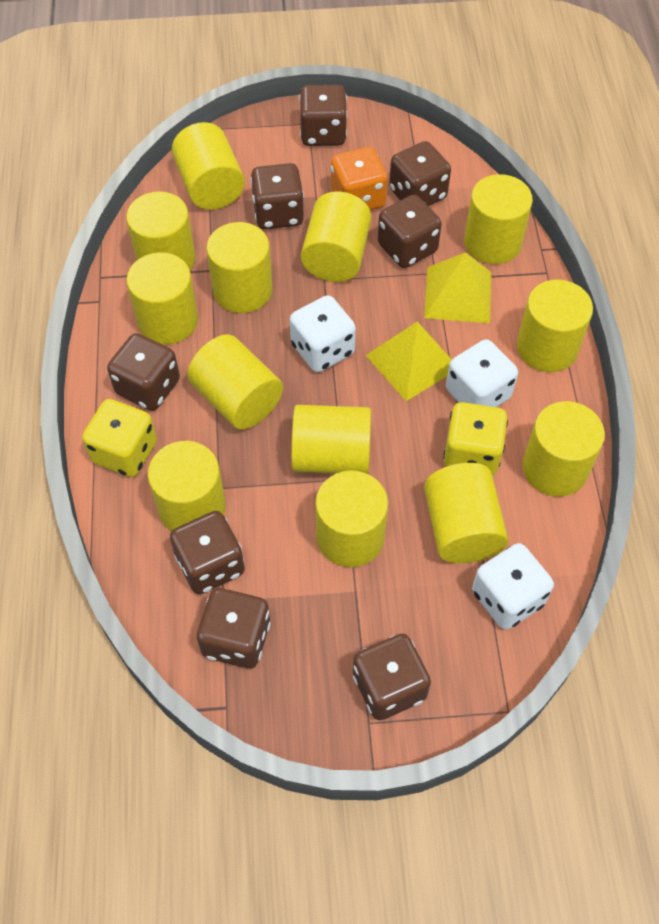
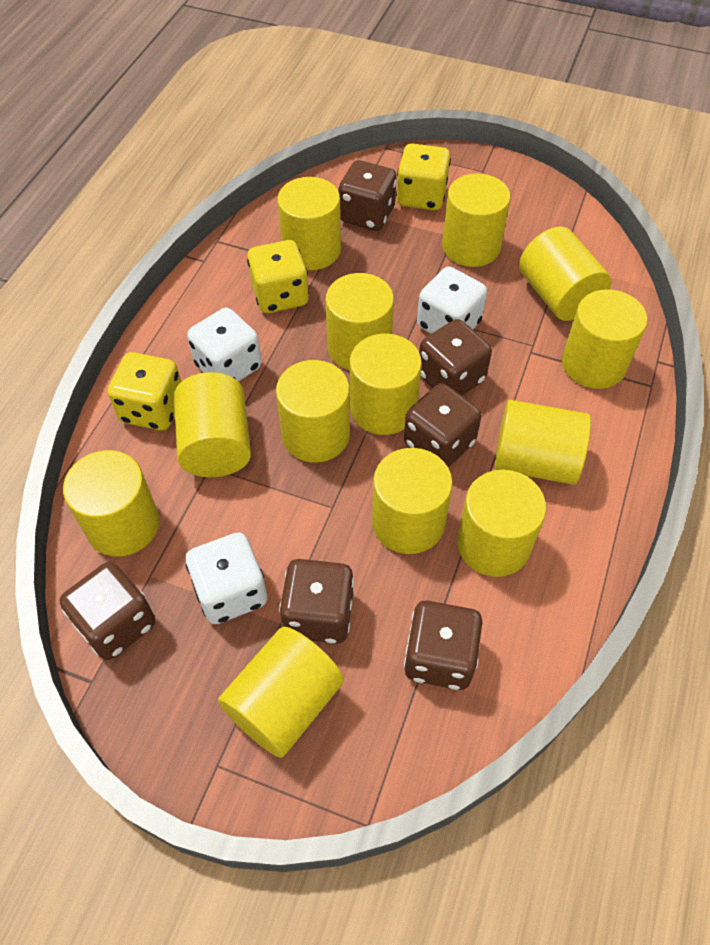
brown dice: 8 -> 6
orange dice: 1 -> 0
yellow dice: 2 -> 3
yellow pyramid: 2 -> 0

